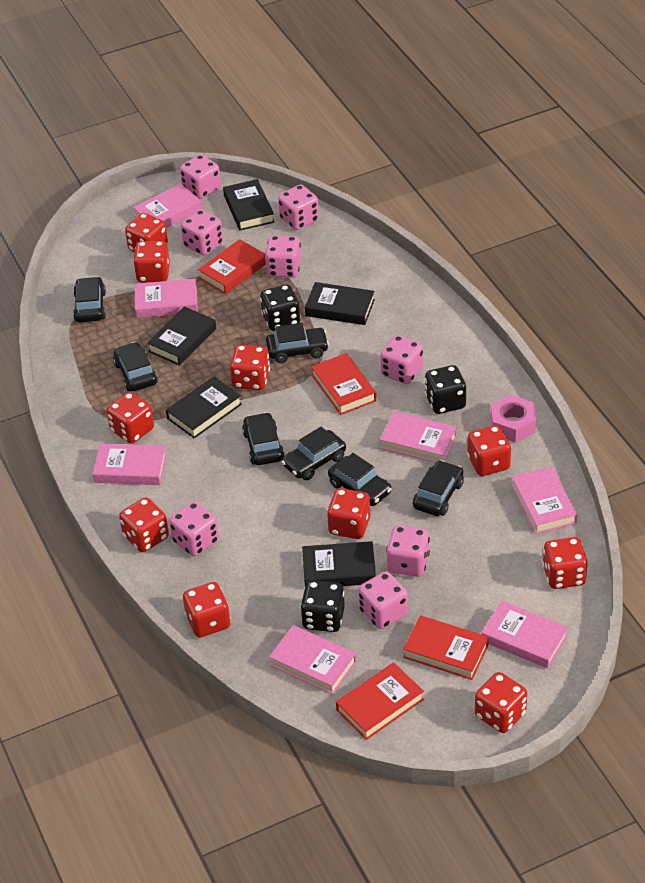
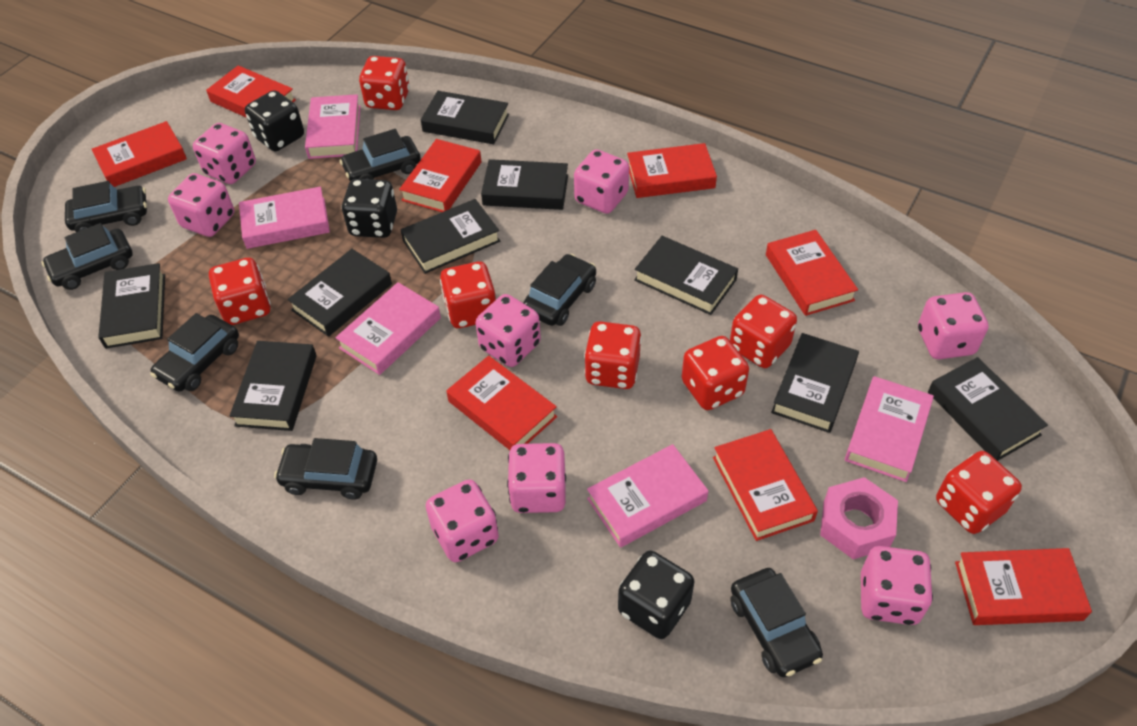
black book: 5 -> 9
pink book: 7 -> 5
red book: 4 -> 8
red dice: 10 -> 7

